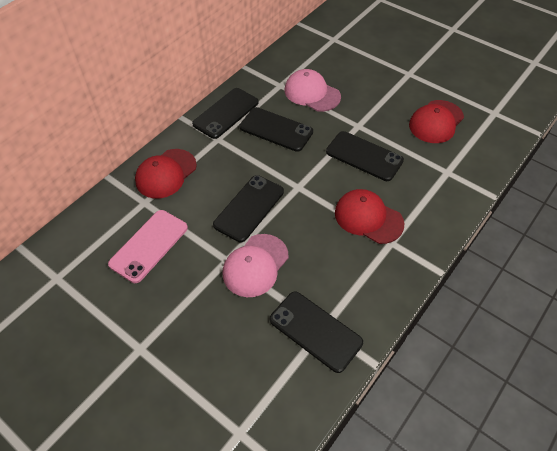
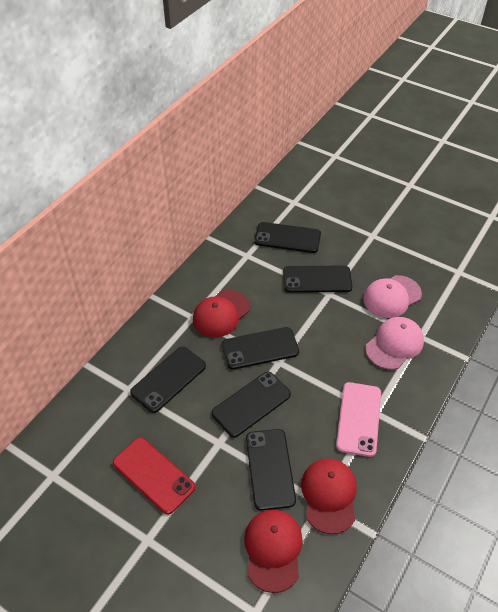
black phone: 5 -> 6
red phone: 0 -> 1

